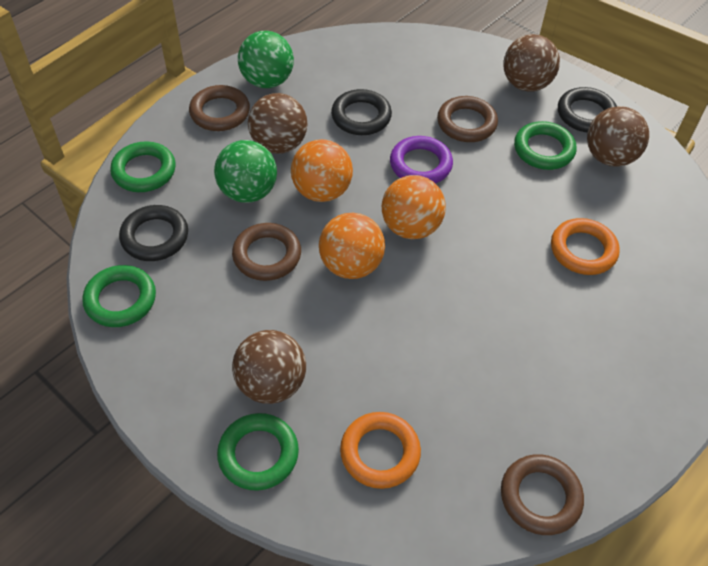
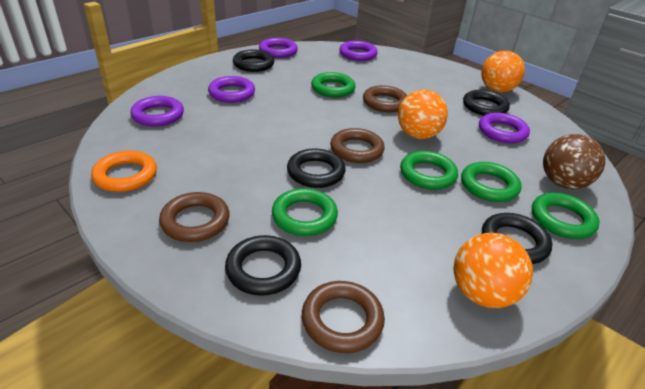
black ring: 3 -> 5
brown ball: 4 -> 1
green ball: 2 -> 0
green ring: 4 -> 5
orange ring: 2 -> 1
purple ring: 1 -> 5

